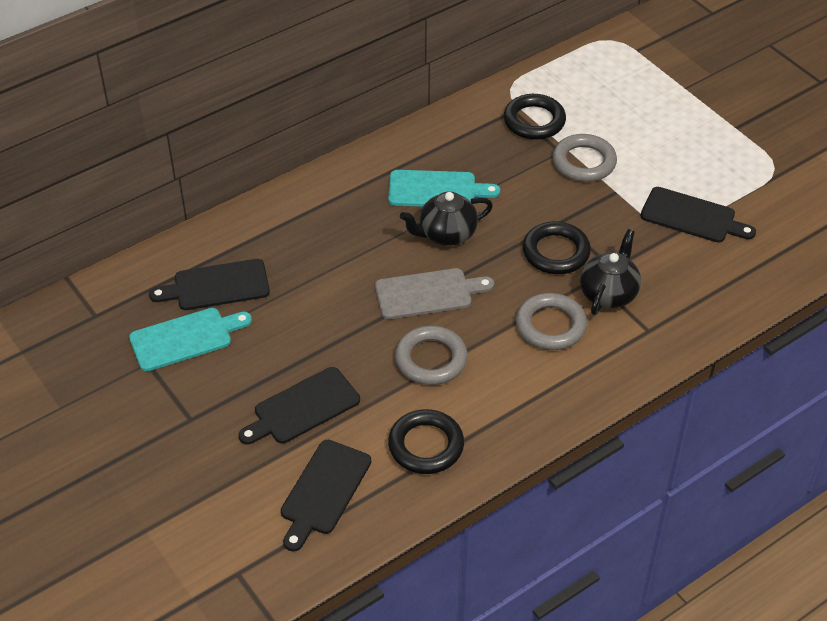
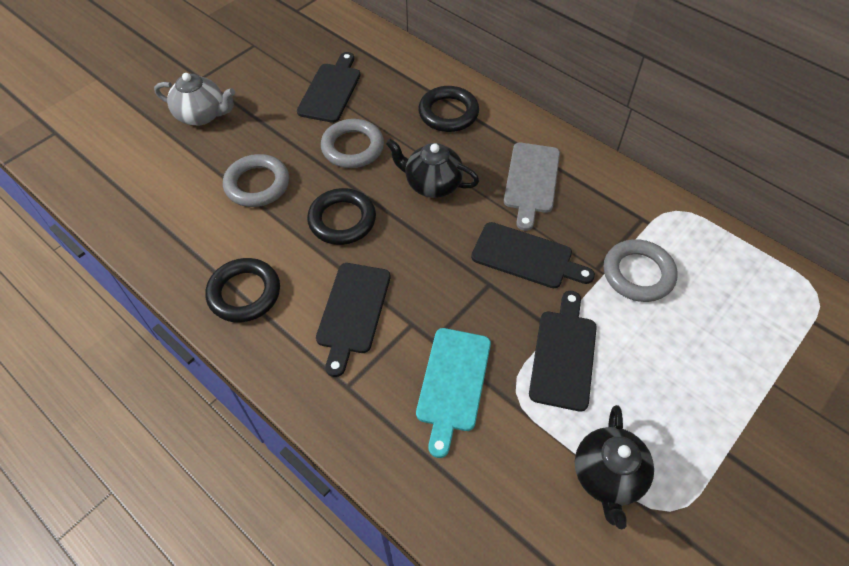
grey teapot: 0 -> 1
turquoise cutting board: 2 -> 1

